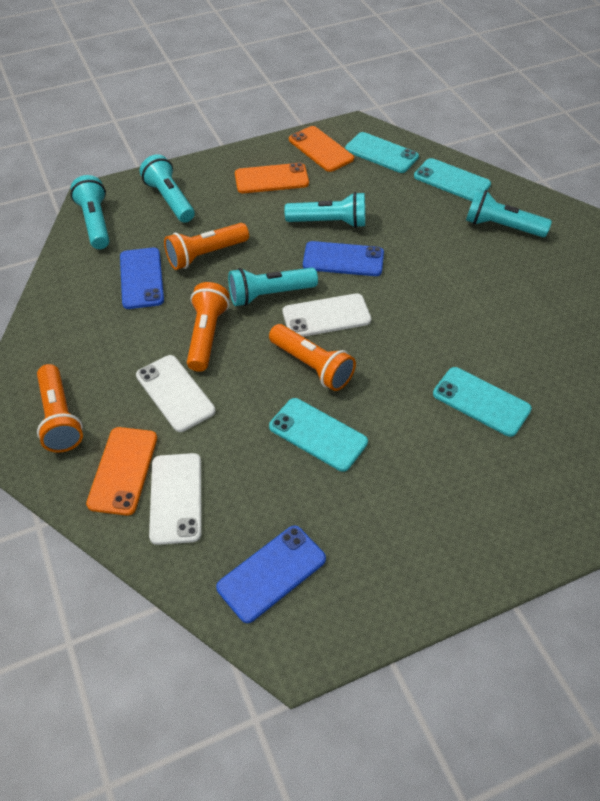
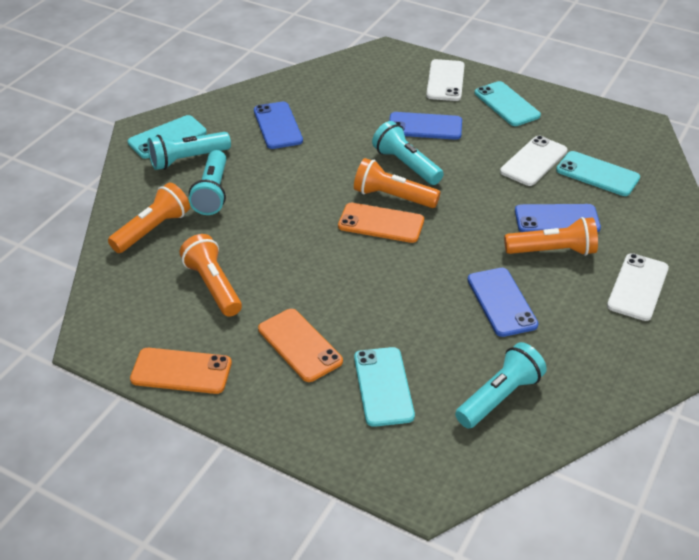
blue phone: 3 -> 4
turquoise flashlight: 5 -> 4

